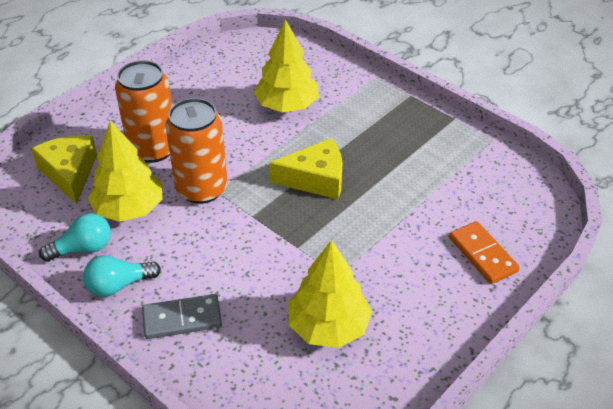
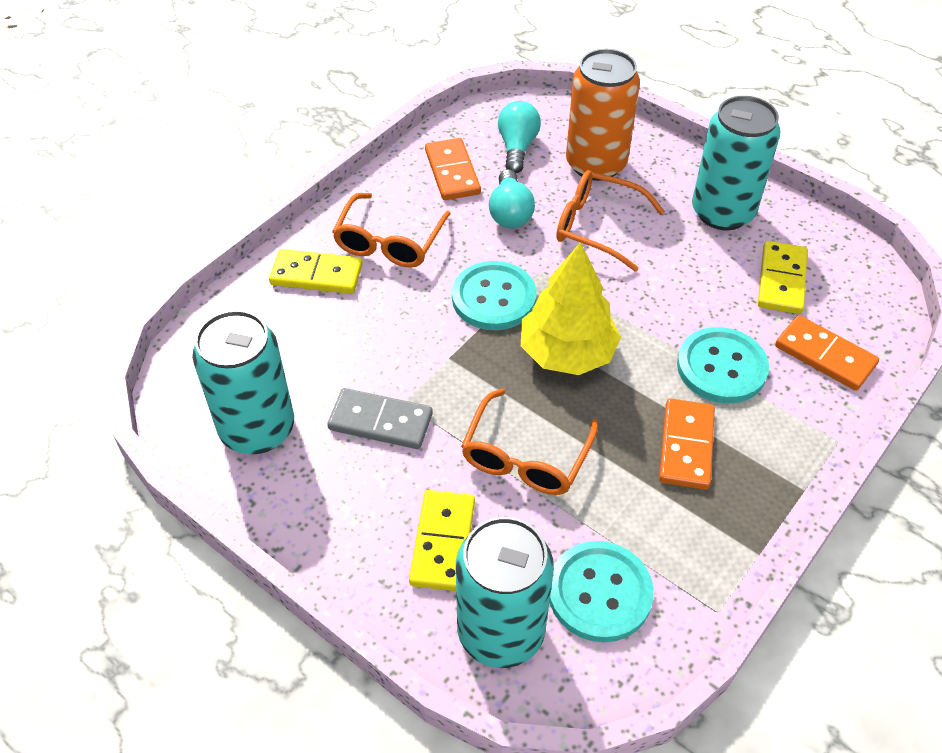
orange can: 2 -> 1
orange domino: 1 -> 3
orange glasses: 0 -> 3
turquoise button: 0 -> 3
turquoise can: 0 -> 3
yellow cheese: 2 -> 0
yellow domino: 0 -> 3
yellow tree: 3 -> 1

